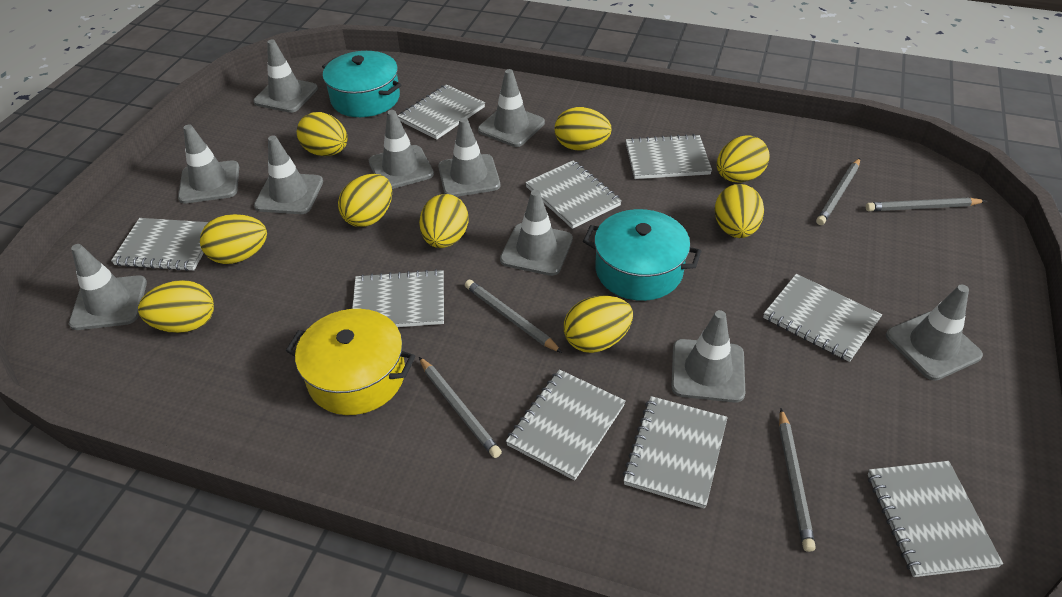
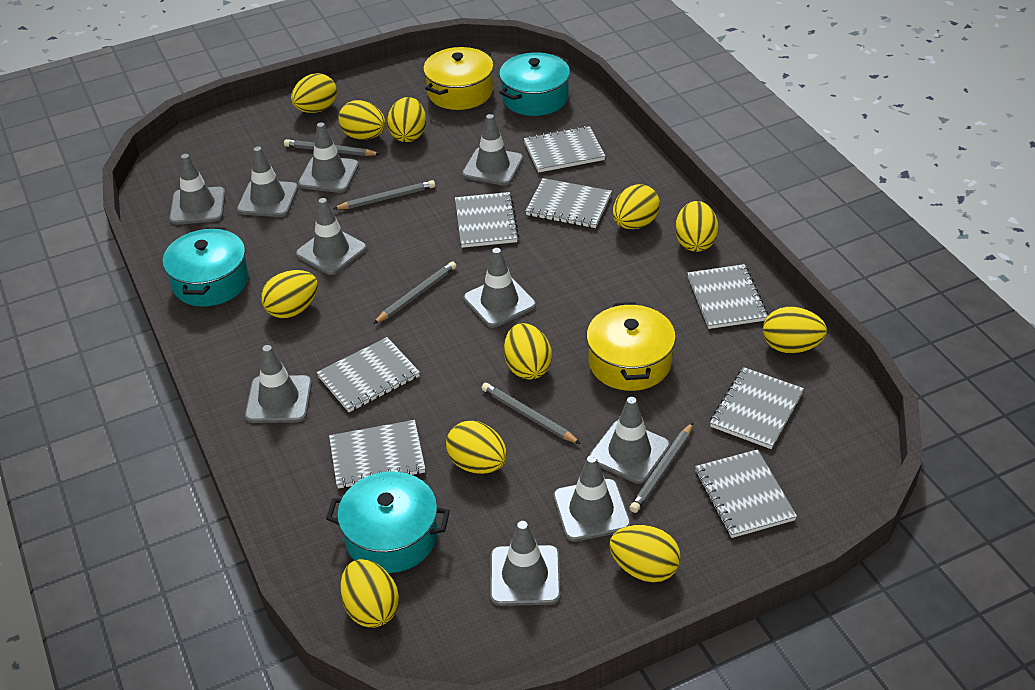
grey notebook: 9 -> 8
turquoise pot: 2 -> 3
yellow egg: 9 -> 11
yellow pot: 1 -> 2

